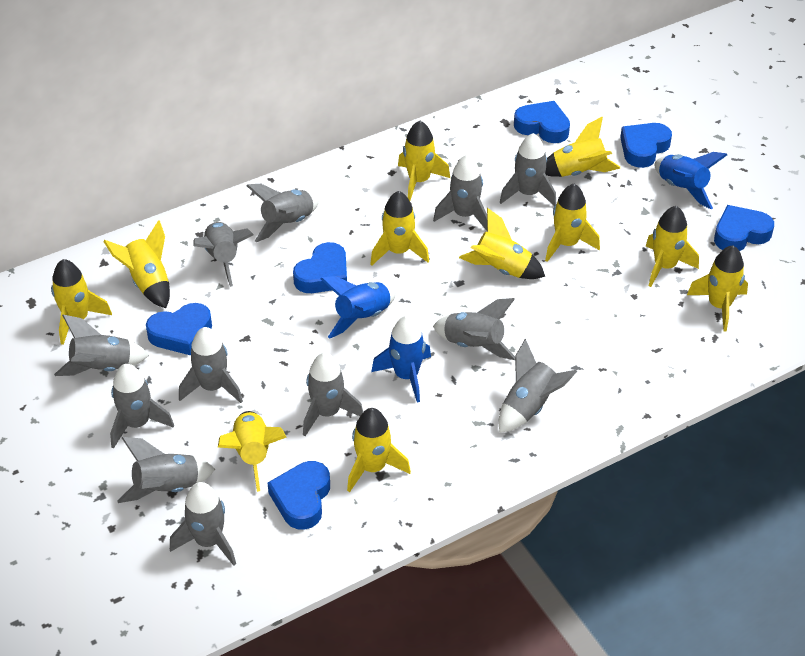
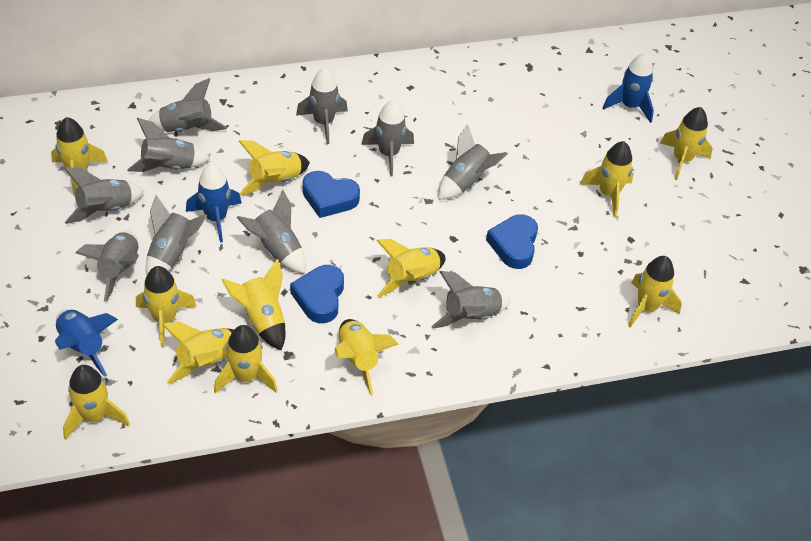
blue heart: 6 -> 3
grey rocket: 12 -> 10
yellow rocket: 11 -> 12

